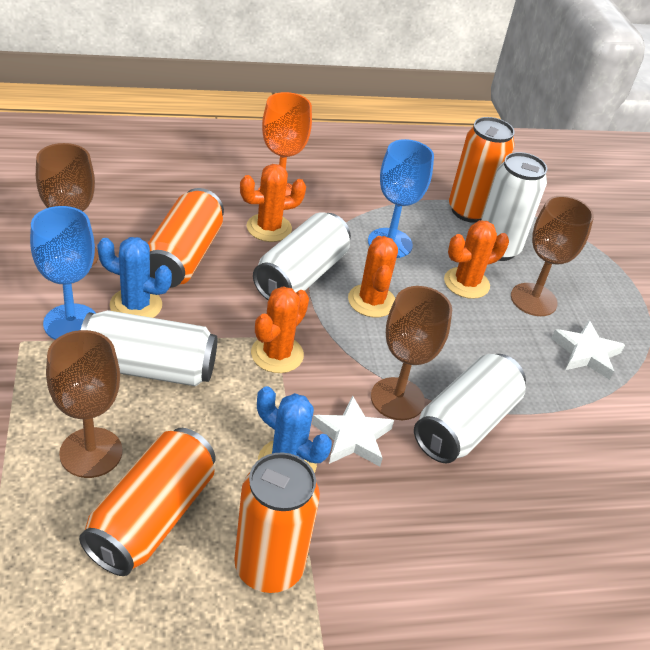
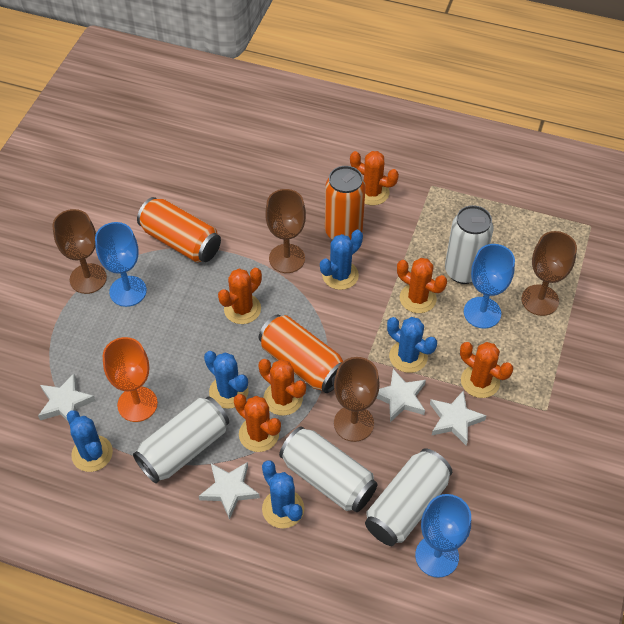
blue cactus: 2 -> 5
blue goblet: 2 -> 3
orange cactus: 4 -> 6
orange can: 4 -> 3
white star: 2 -> 4

